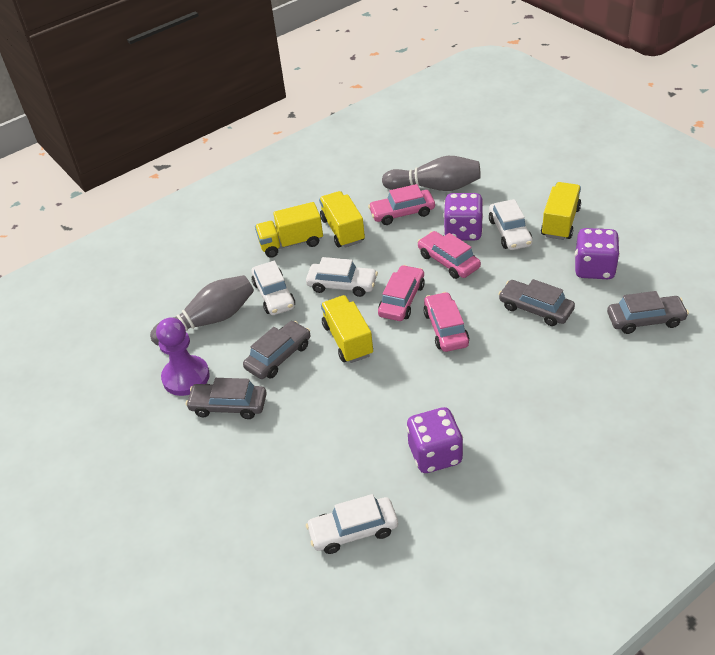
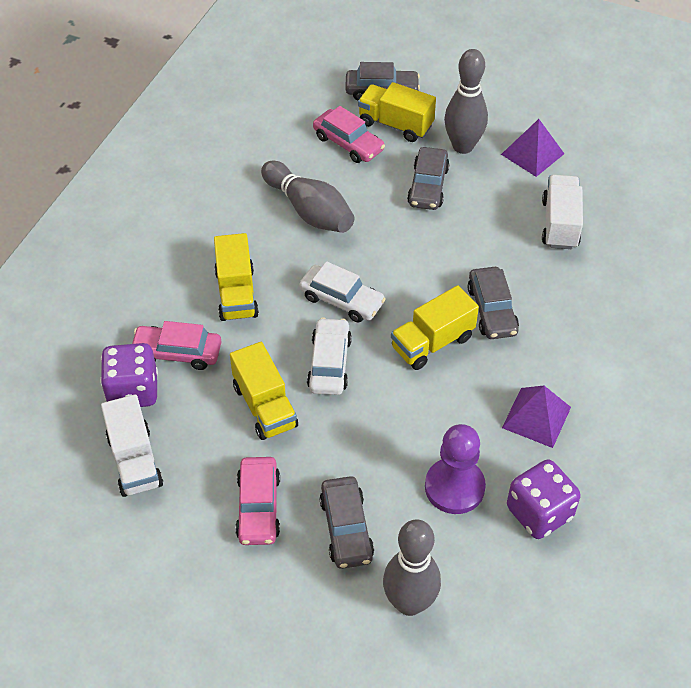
grey bowling pin: 2 -> 3
pink car: 4 -> 3
purple dice: 3 -> 2
purple pyramid: 0 -> 2
white car: 4 -> 2
white truck: 0 -> 2

